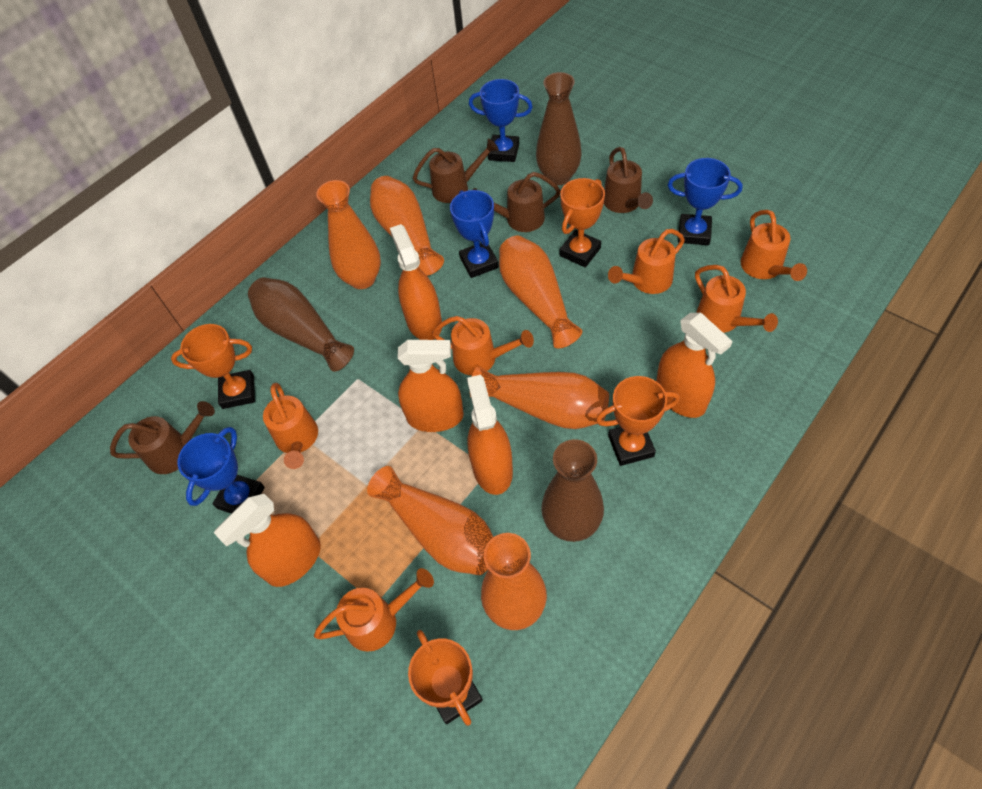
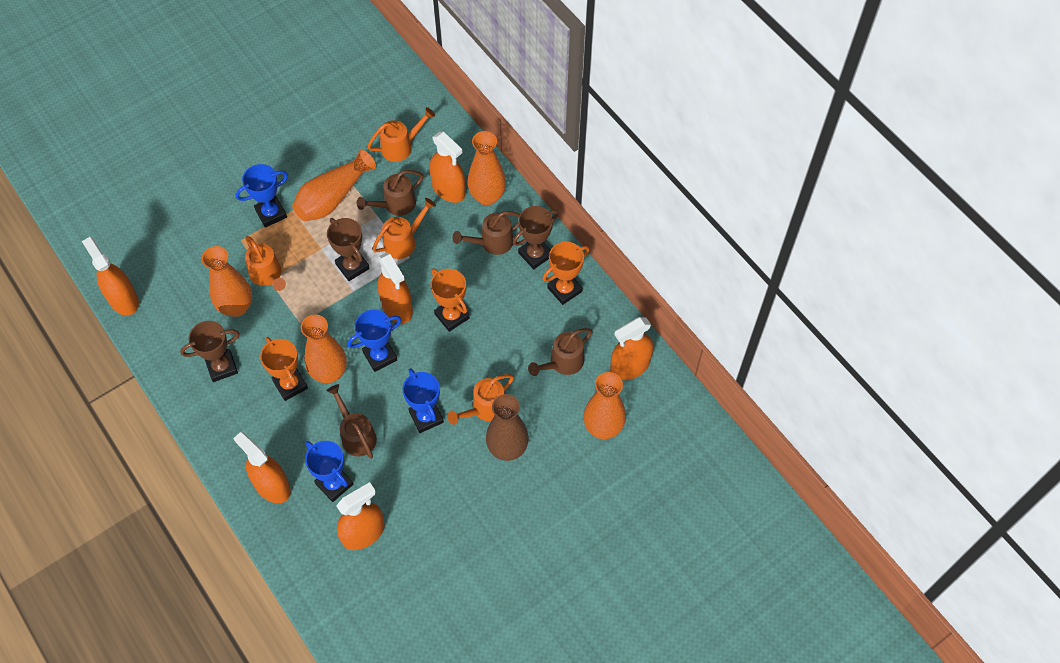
brown trophy: 0 -> 3
brown vase: 3 -> 1
orange spray bottle: 5 -> 6
orange trophy: 4 -> 3
orange vase: 6 -> 5
orange watering can: 6 -> 4

